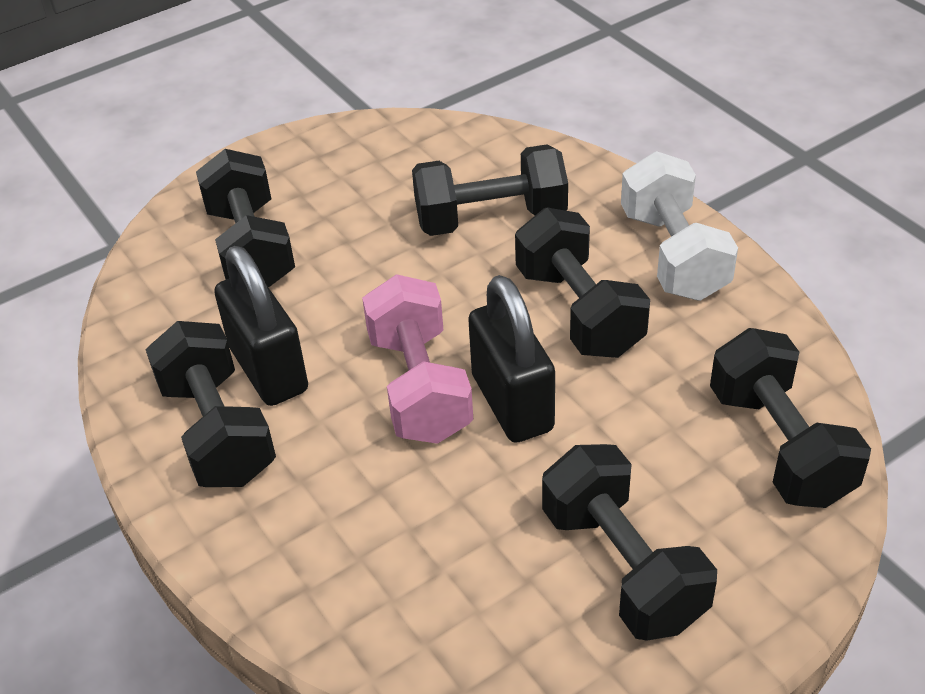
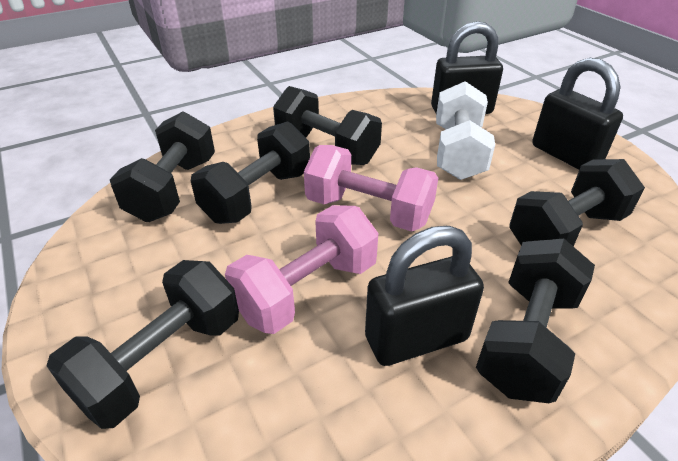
black padlock: 2 -> 3
pink dumbbell: 1 -> 2

